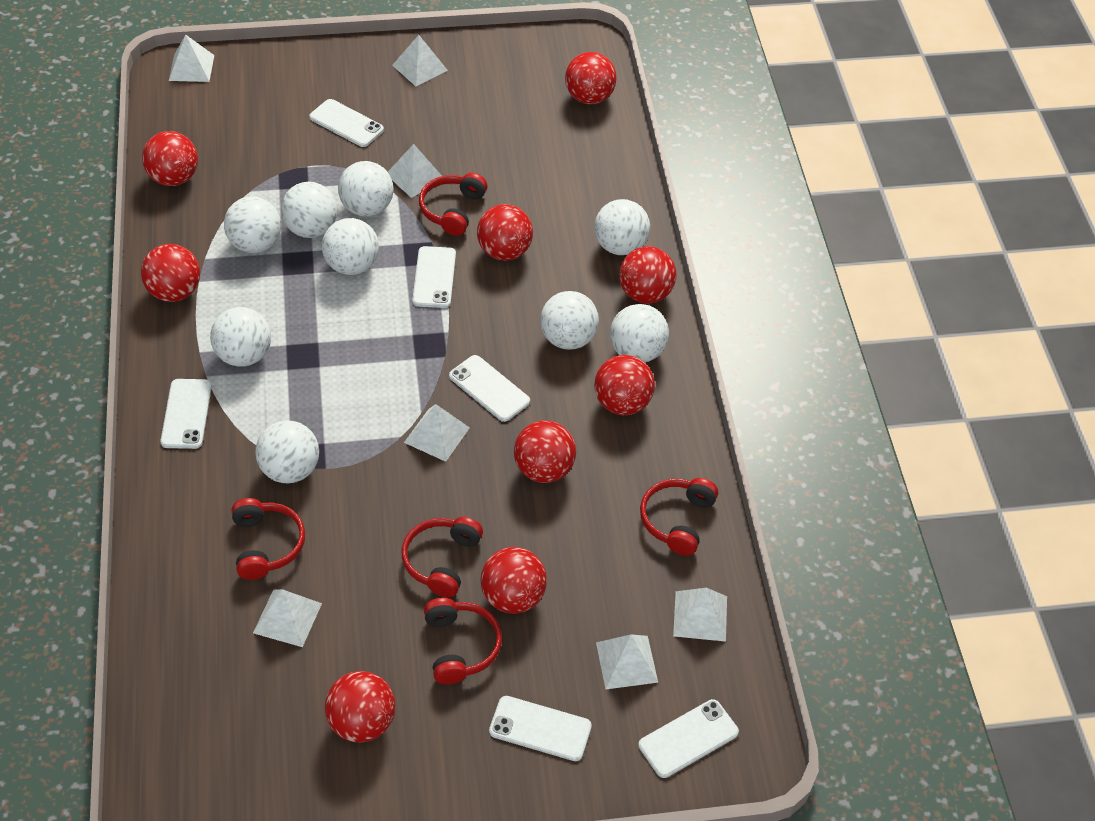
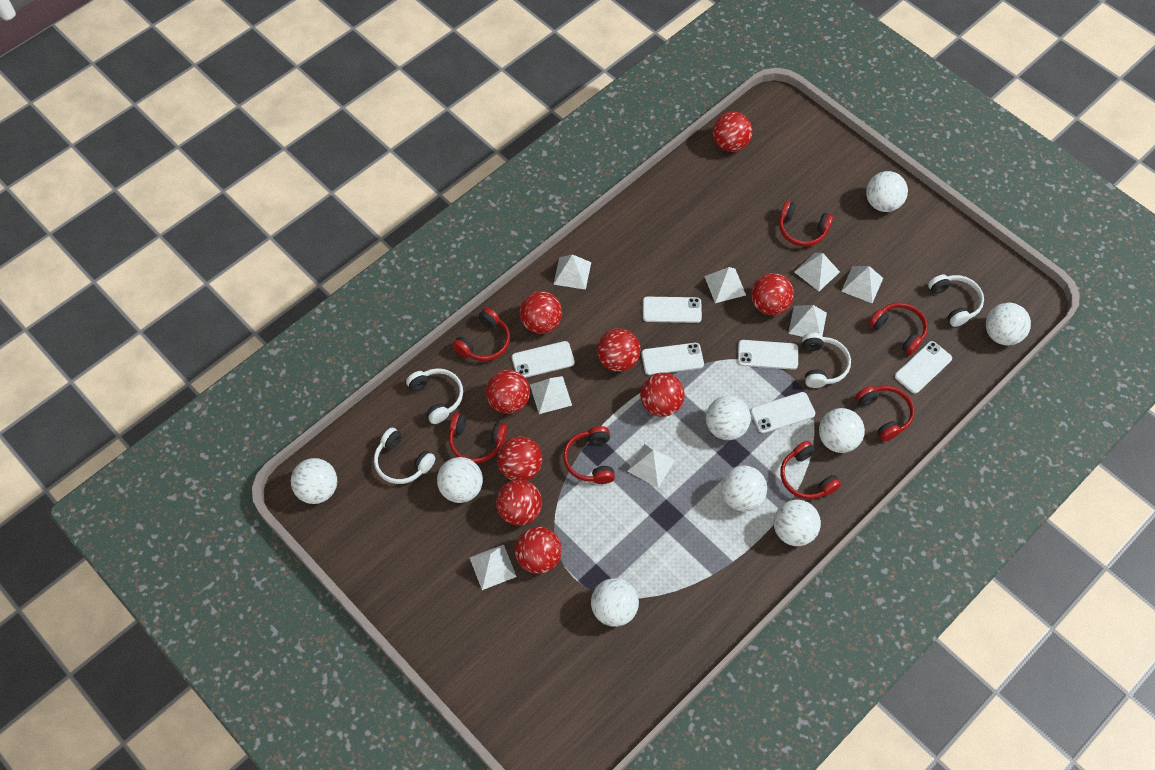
red headphones: 5 -> 7
white headphones: 0 -> 4
white pyramid: 7 -> 8

